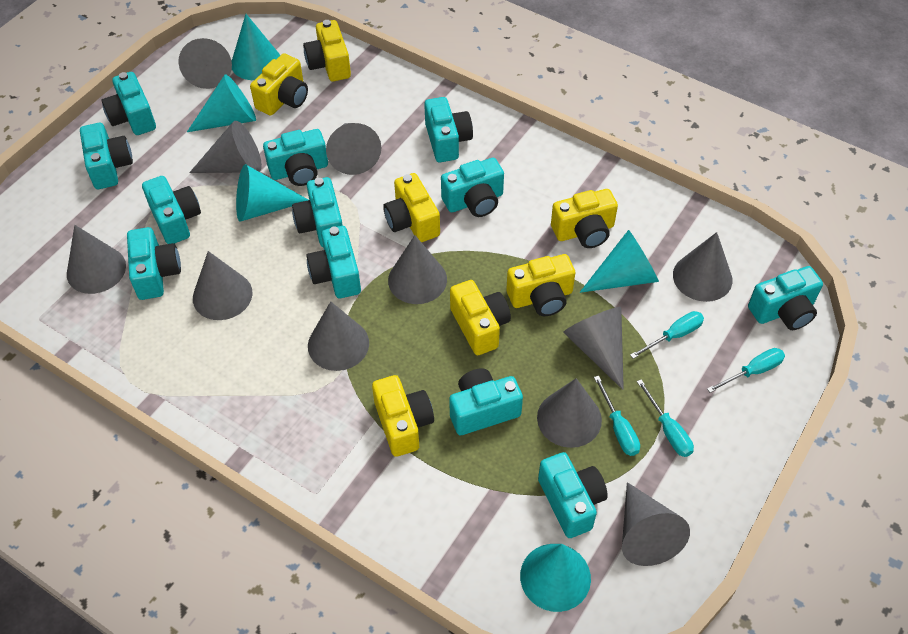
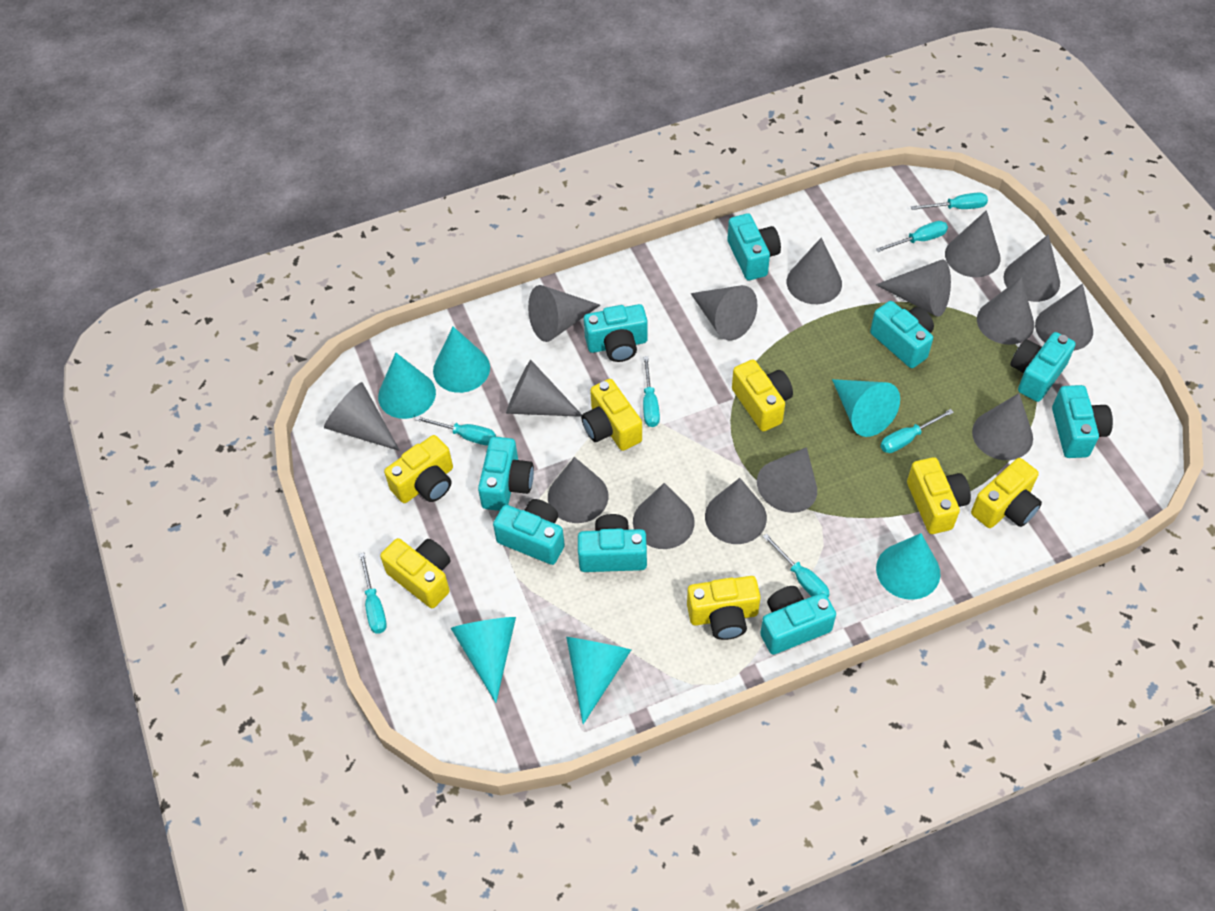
grey cone: 11 -> 15
turquoise camera: 12 -> 9
turquoise cone: 5 -> 6
turquoise screwdriver: 4 -> 7

